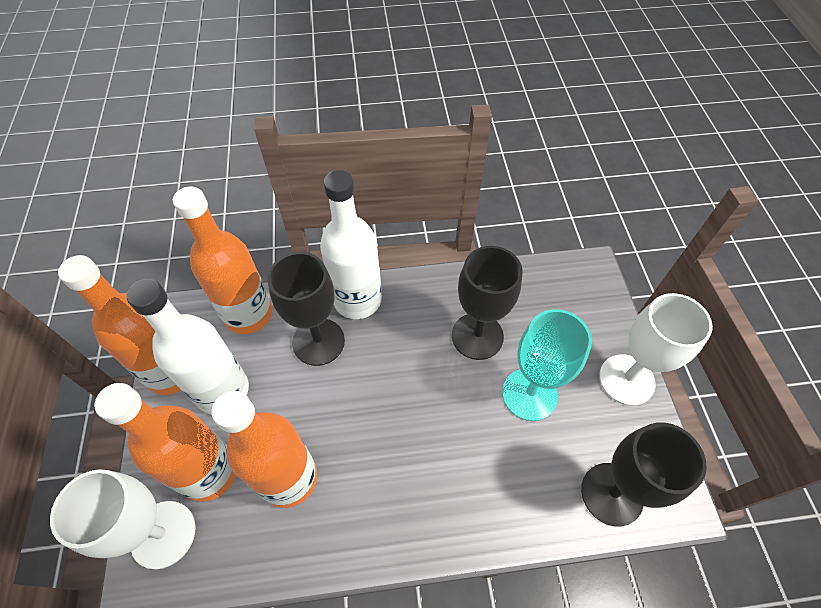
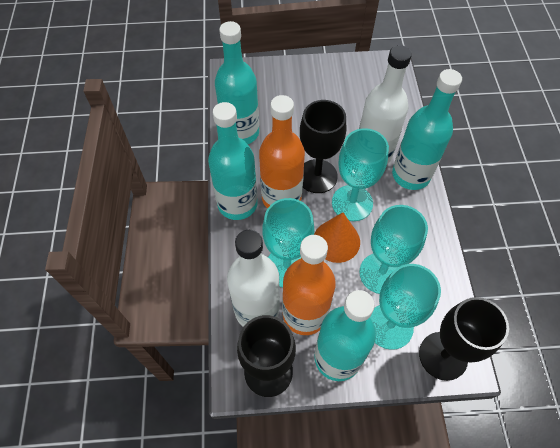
orange bottle: 4 -> 2
orange cone: 0 -> 1
turquoise bottle: 0 -> 4
turquoise goblet: 1 -> 4
white goblet: 2 -> 0

